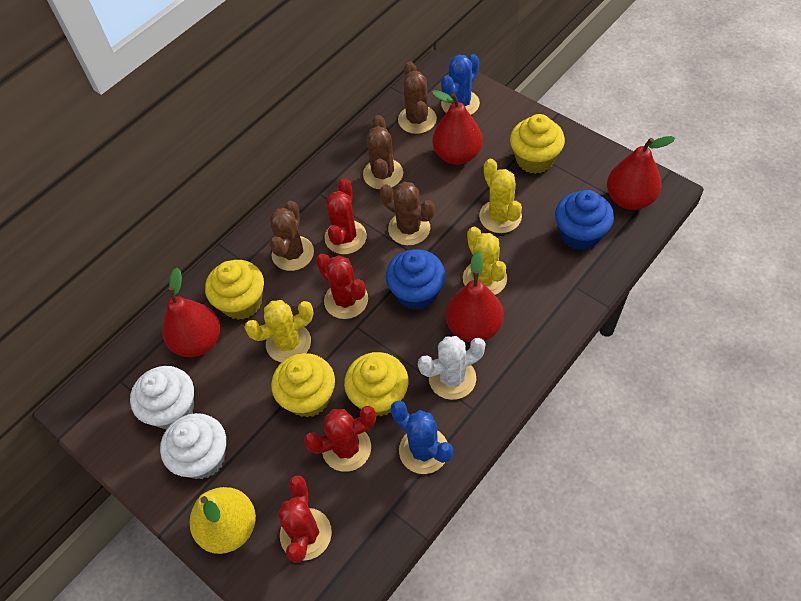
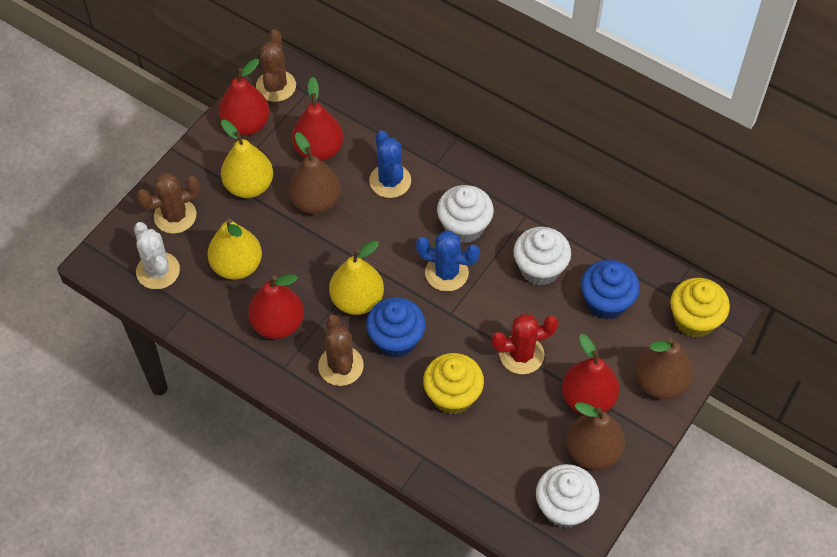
brown cactus: 4 -> 3
brown pear: 0 -> 3
red cactus: 4 -> 1
white cupcake: 2 -> 3
yellow cactus: 3 -> 0
yellow cupcake: 4 -> 2
yellow pear: 1 -> 3

